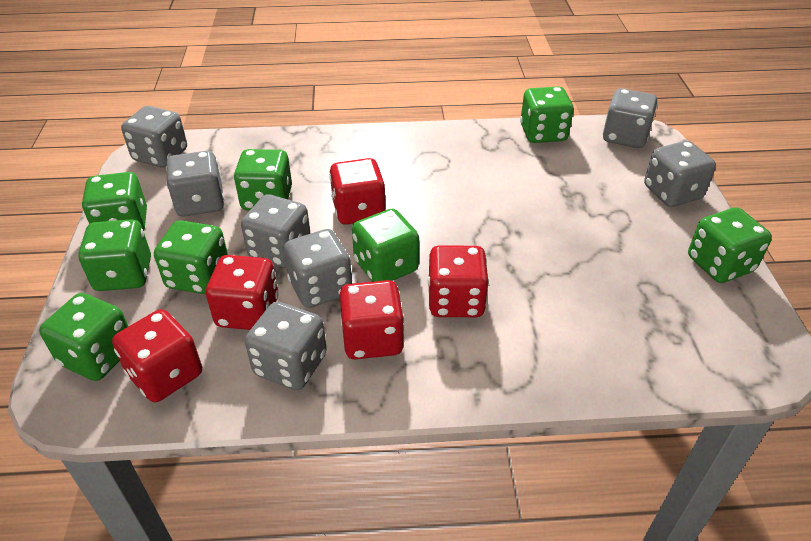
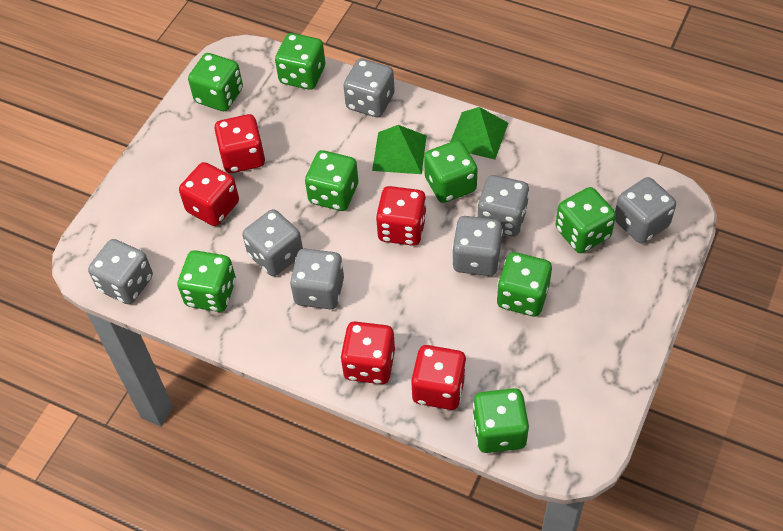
green pyramid: 0 -> 2

